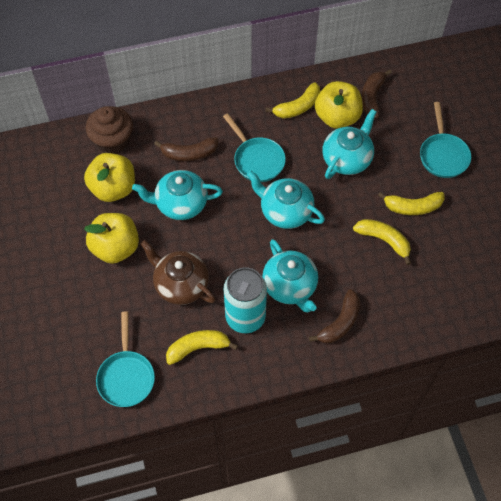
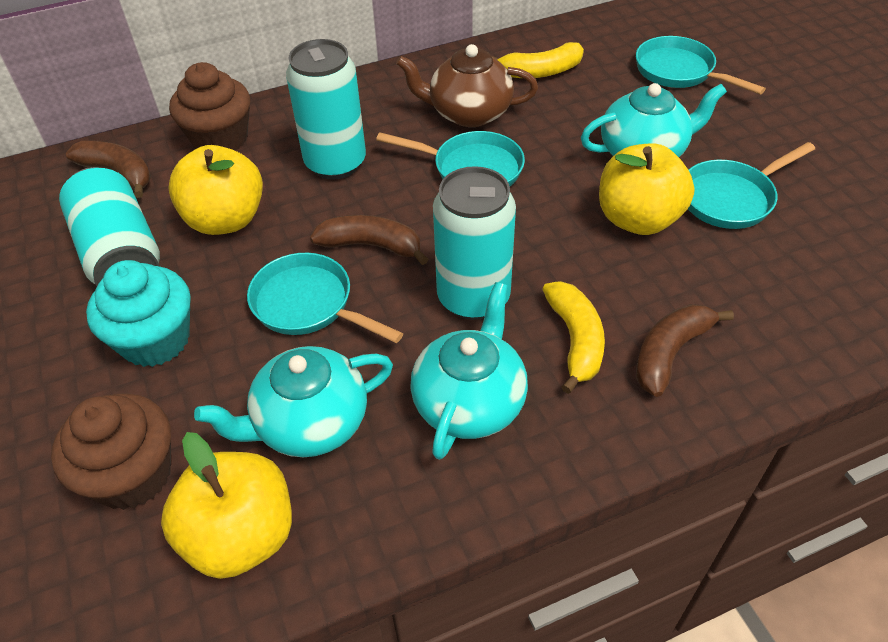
brown cupcake: 1 -> 2
turquoise can: 1 -> 3
turquoise cupcake: 0 -> 1
turquoise pan: 3 -> 4
turquoise teapot: 4 -> 3
yellow banana: 4 -> 2

